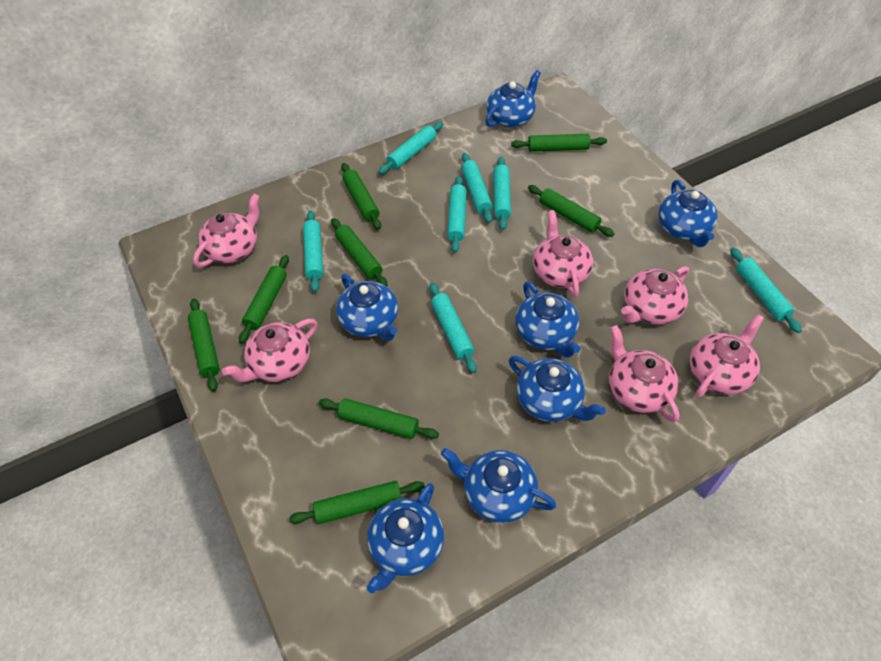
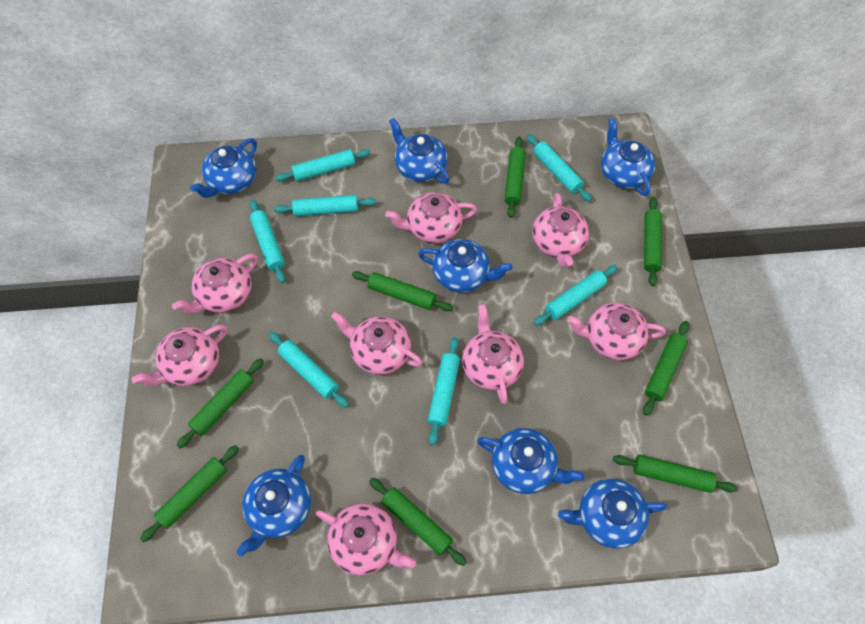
pink teapot: 6 -> 8

